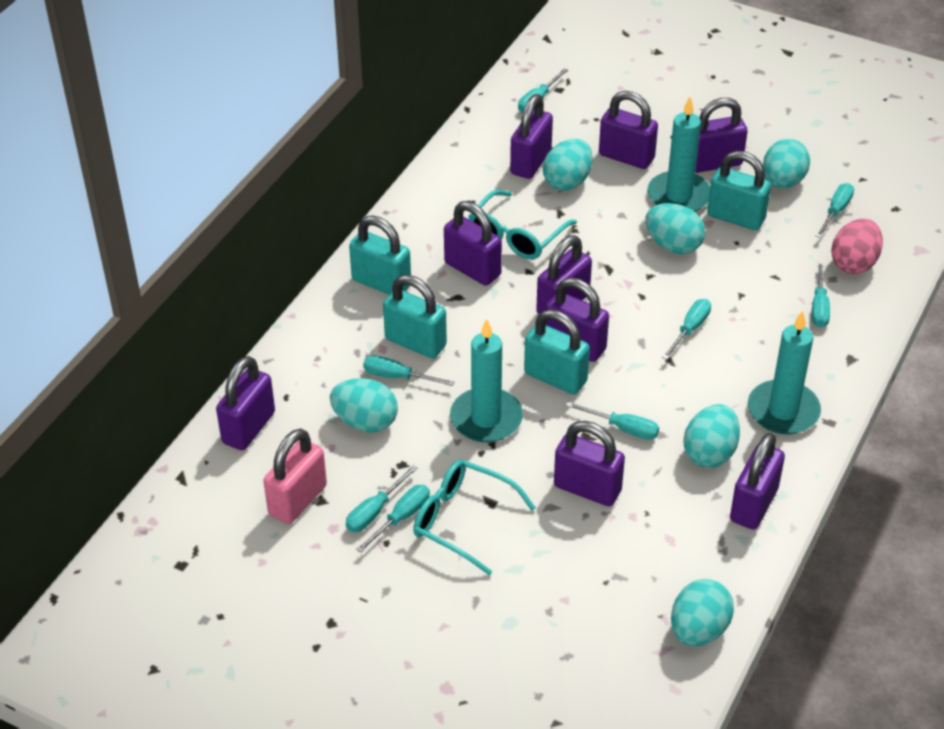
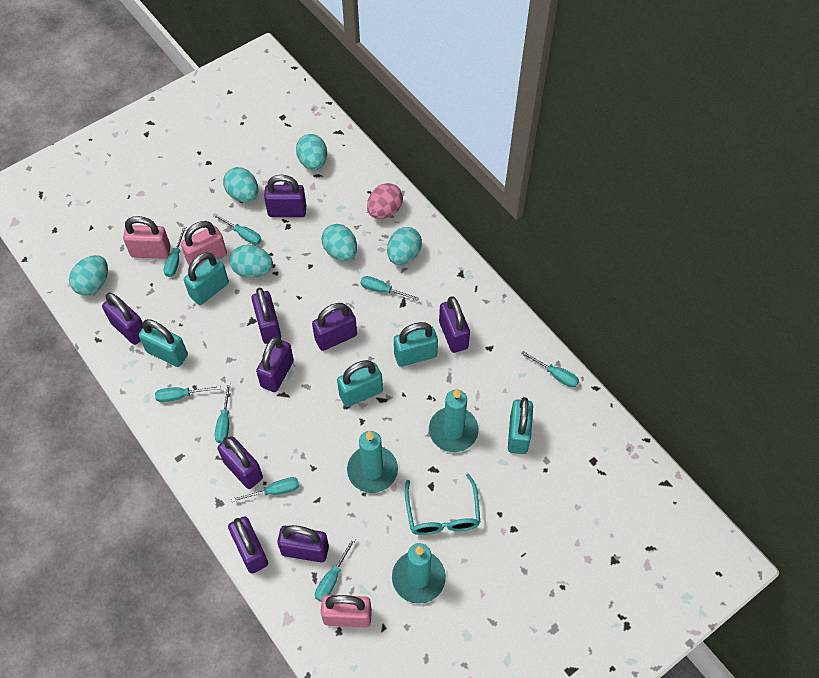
pink padlock: 1 -> 3
turquoise glasses: 2 -> 1
turquoise padlock: 4 -> 5

